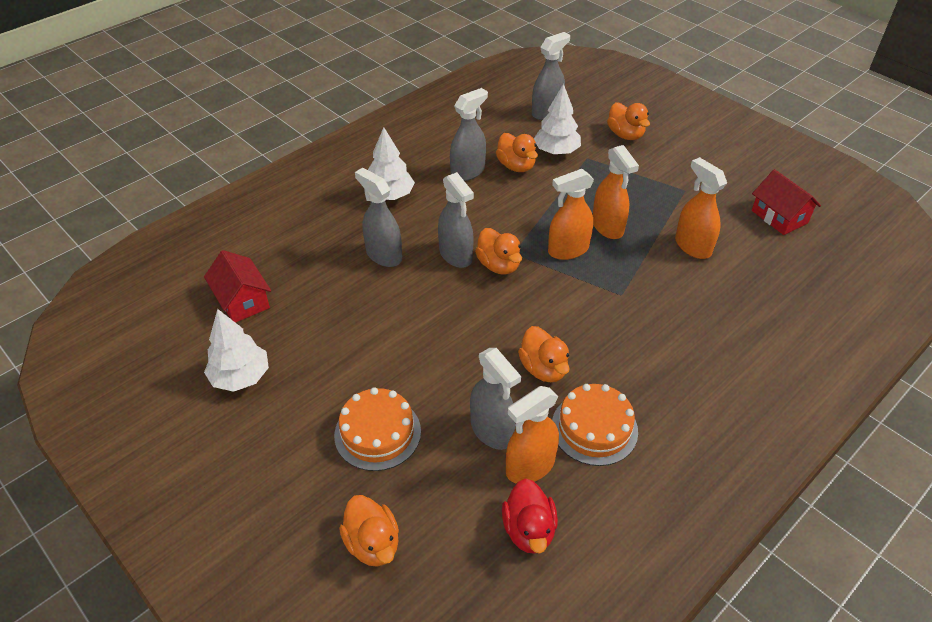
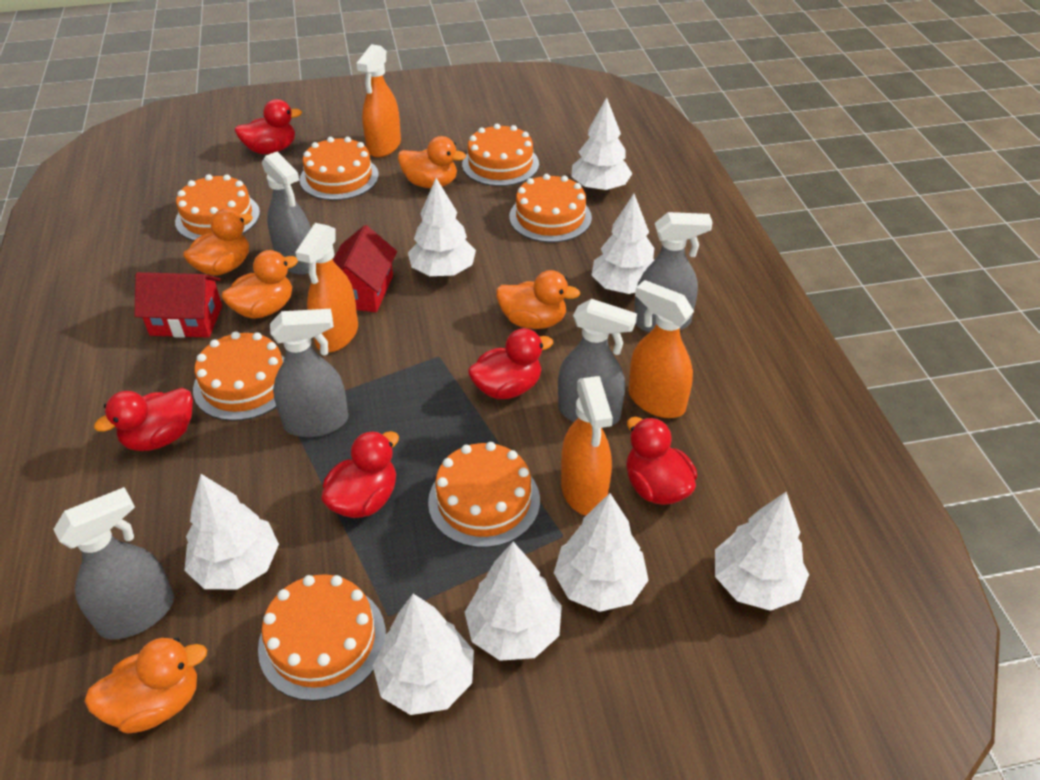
orange cake: 2 -> 7
red duck: 1 -> 5
white tree: 3 -> 8

